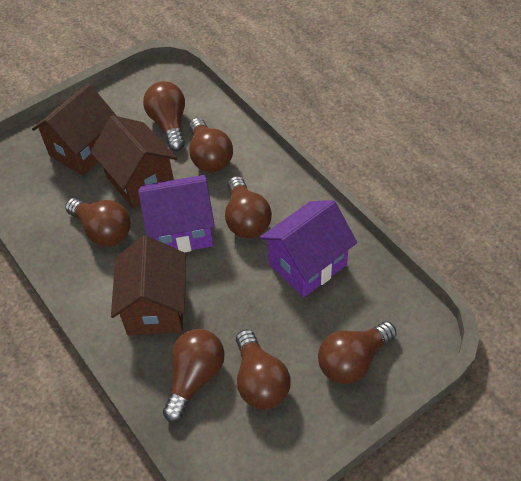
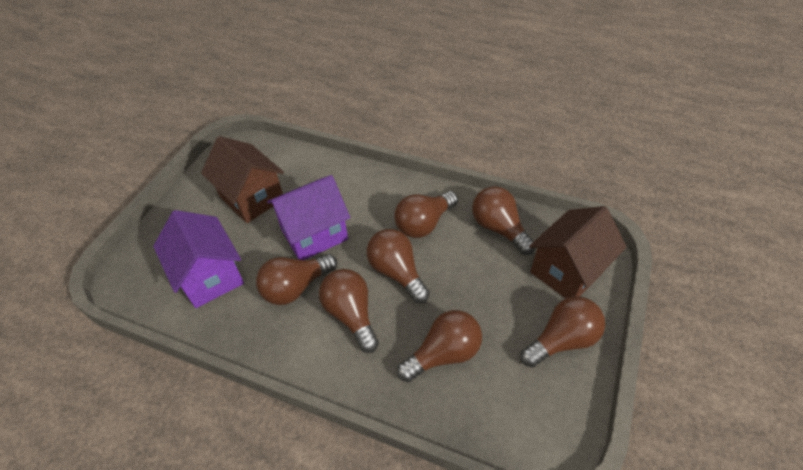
brown house: 3 -> 2

